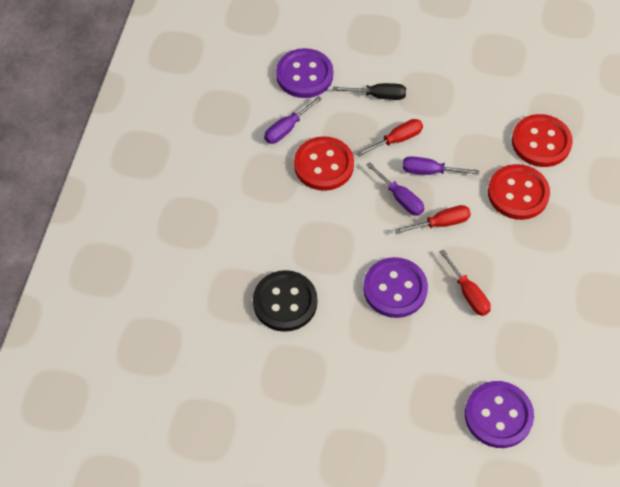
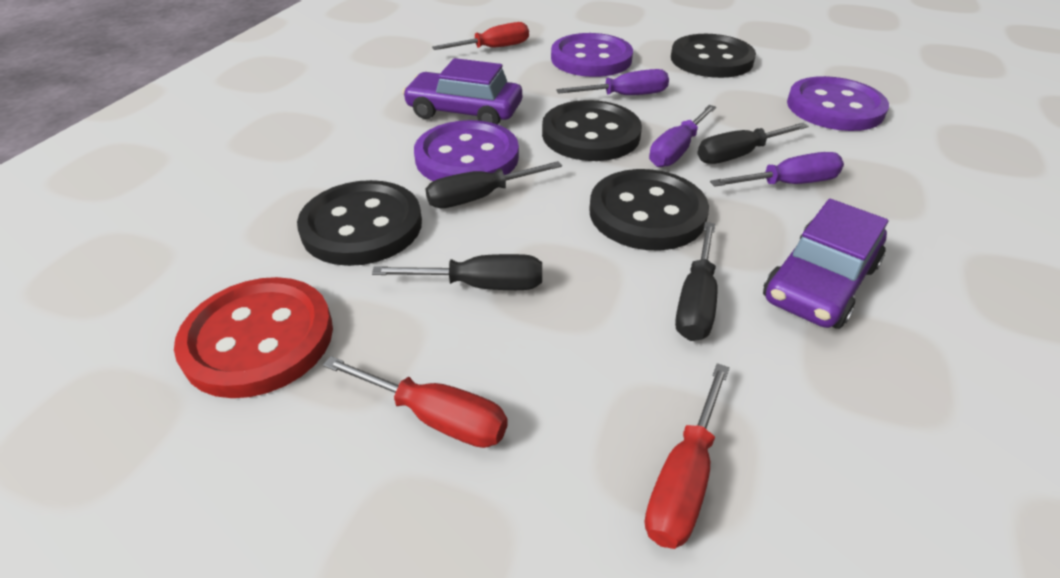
black button: 1 -> 4
black screwdriver: 1 -> 4
purple car: 0 -> 2
red button: 3 -> 1

